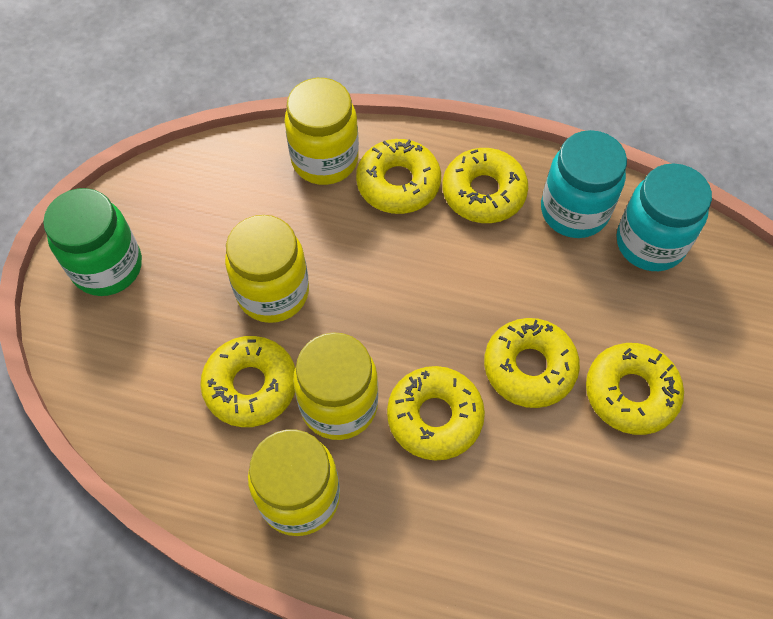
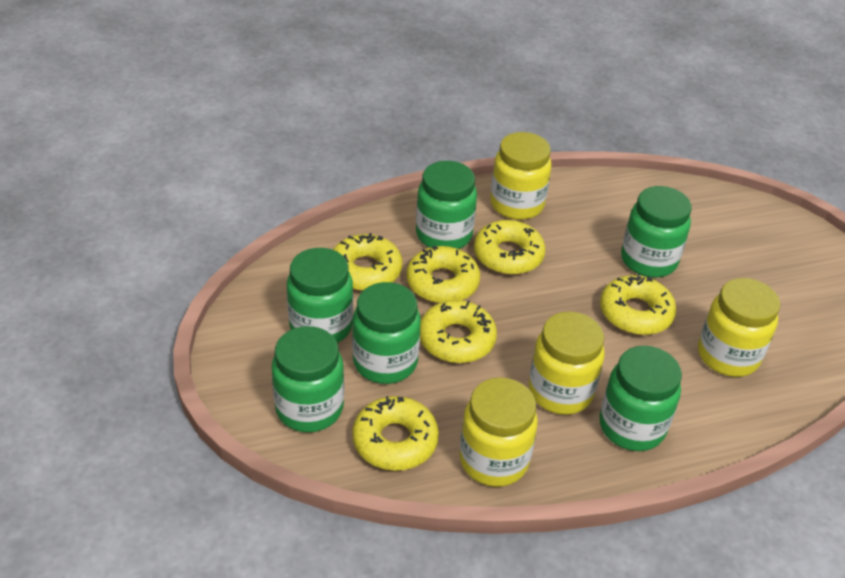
green jar: 1 -> 6
turquoise jar: 2 -> 0

